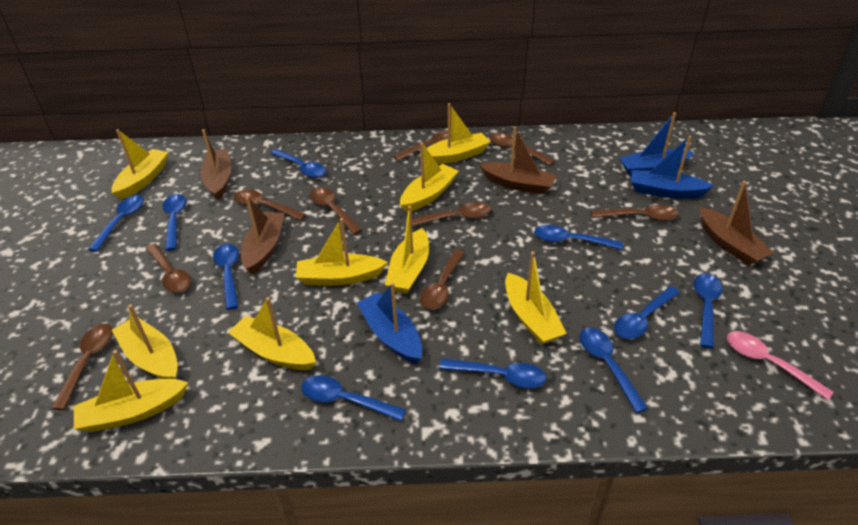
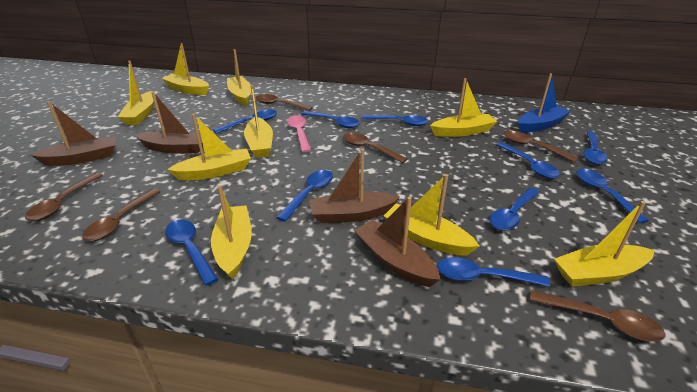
blue boat: 3 -> 1
brown spoon: 9 -> 6

